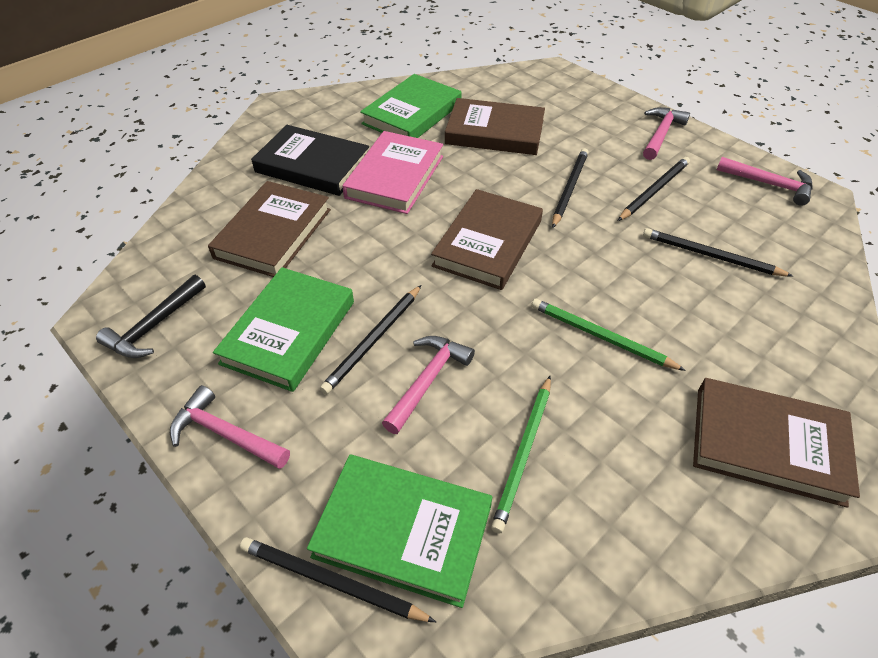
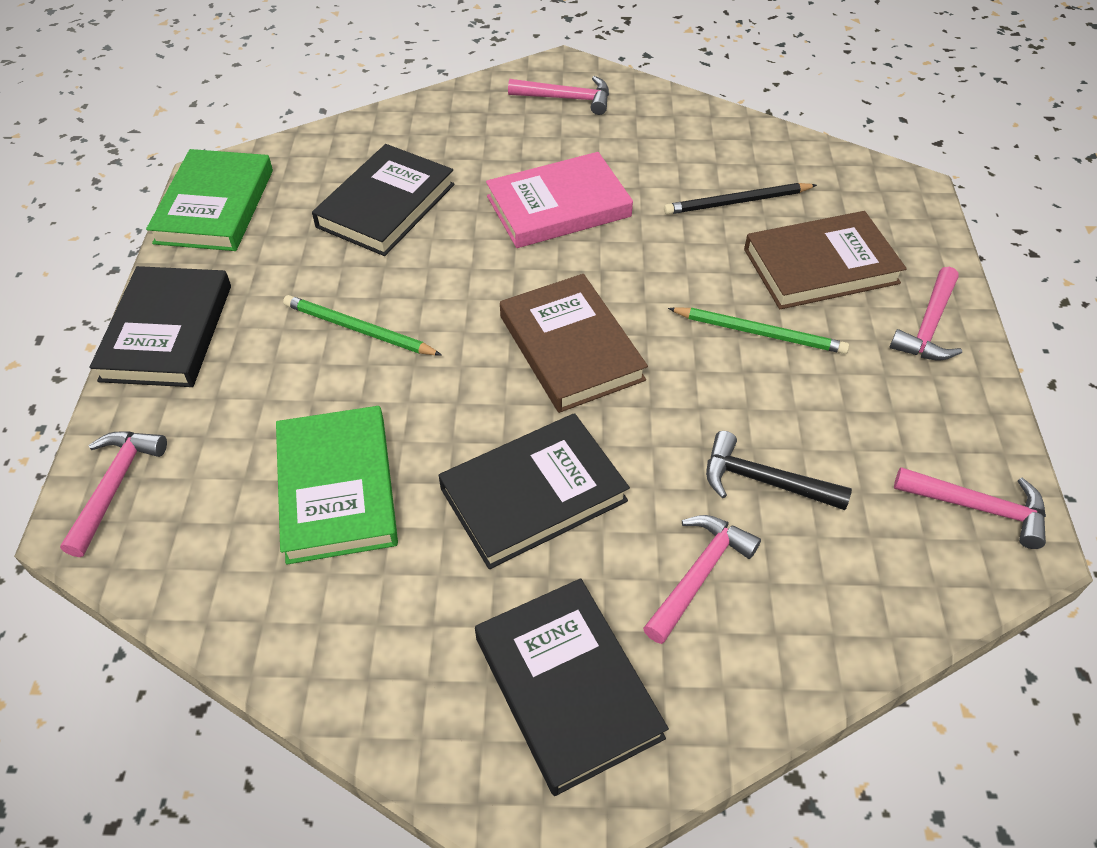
black book: 1 -> 4
black pencil: 5 -> 1
brown book: 4 -> 2
green book: 3 -> 2
pink hammer: 4 -> 5

